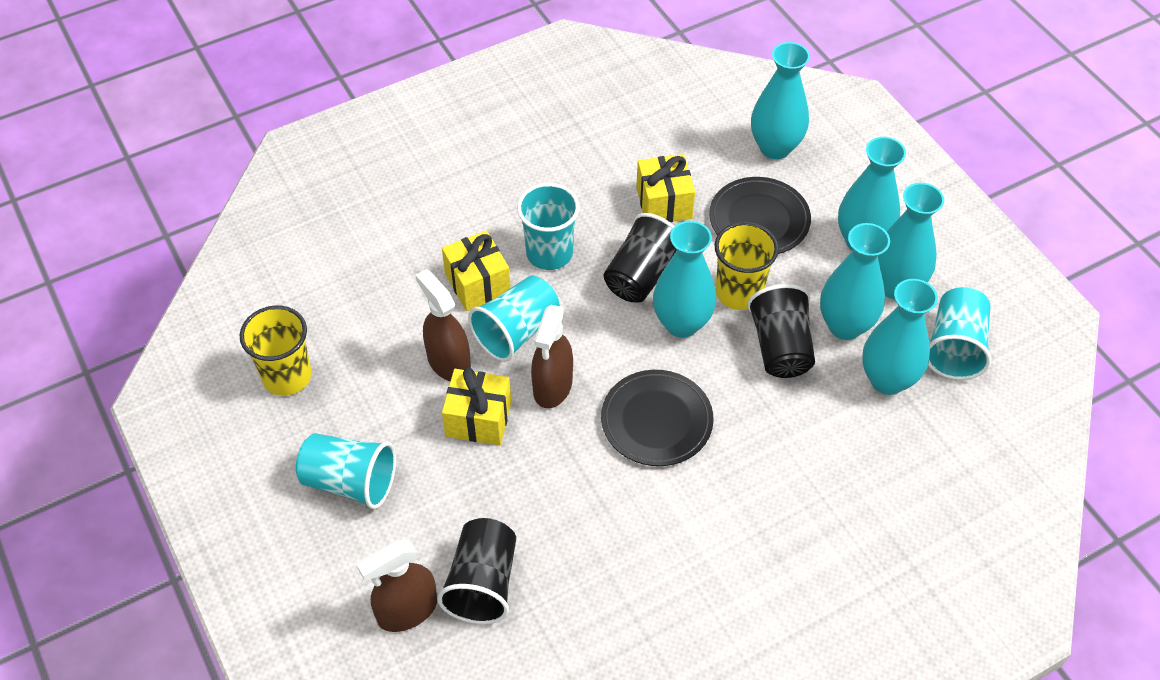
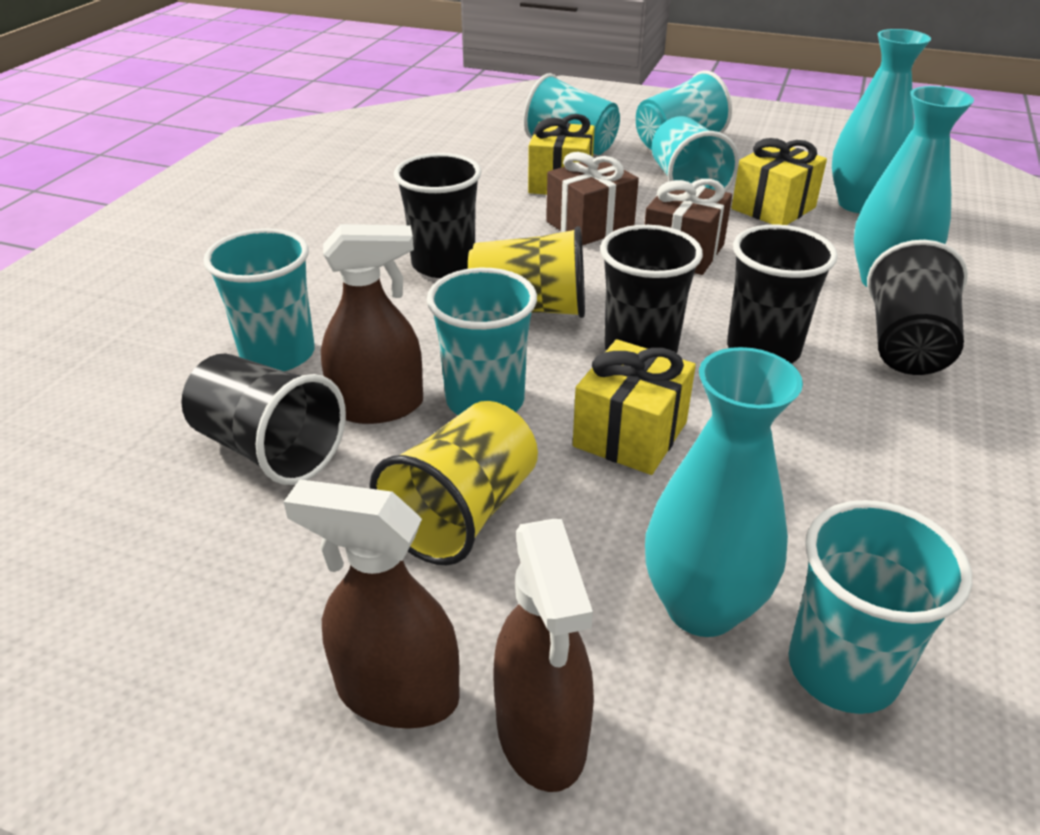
black cup: 3 -> 5
black plate: 2 -> 0
brown gift: 0 -> 2
turquoise cup: 4 -> 6
turquoise vase: 6 -> 3

